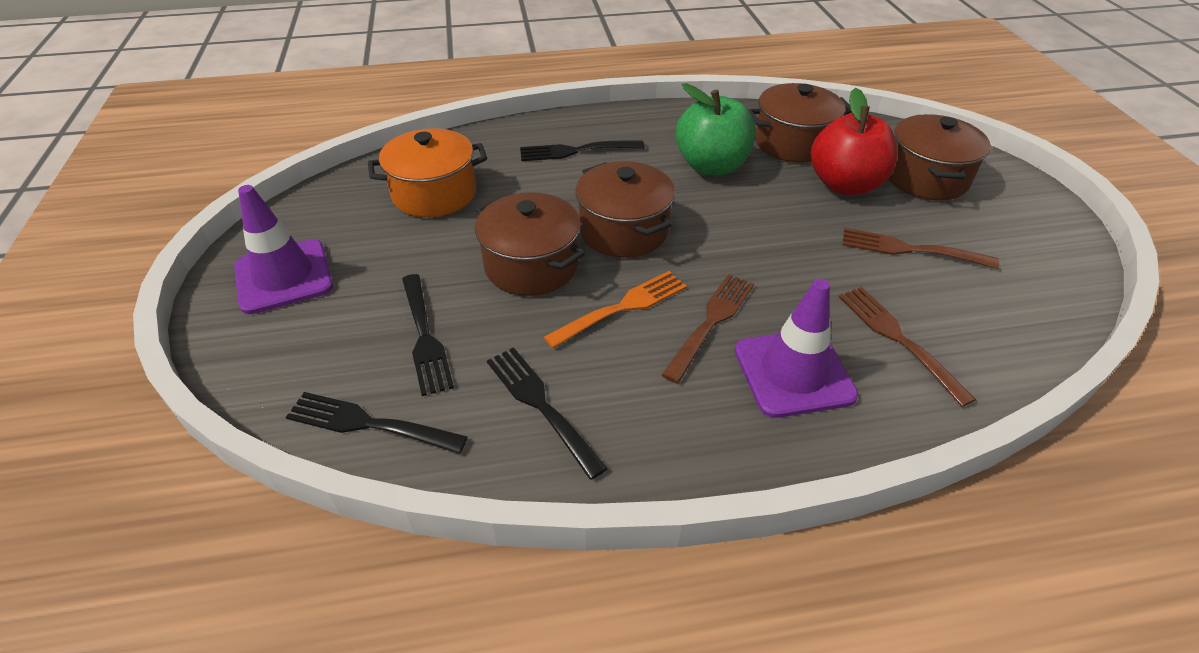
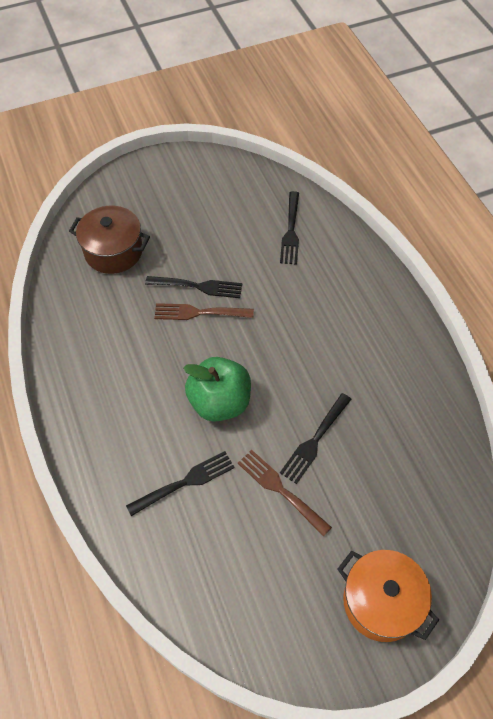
brown fork: 3 -> 2
brown pot: 4 -> 1
orange fork: 1 -> 0
purple traffic cone: 2 -> 0
red apple: 1 -> 0

